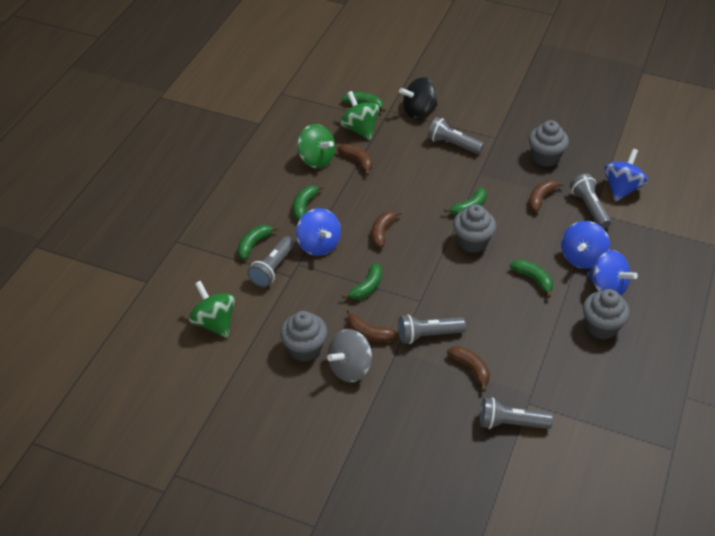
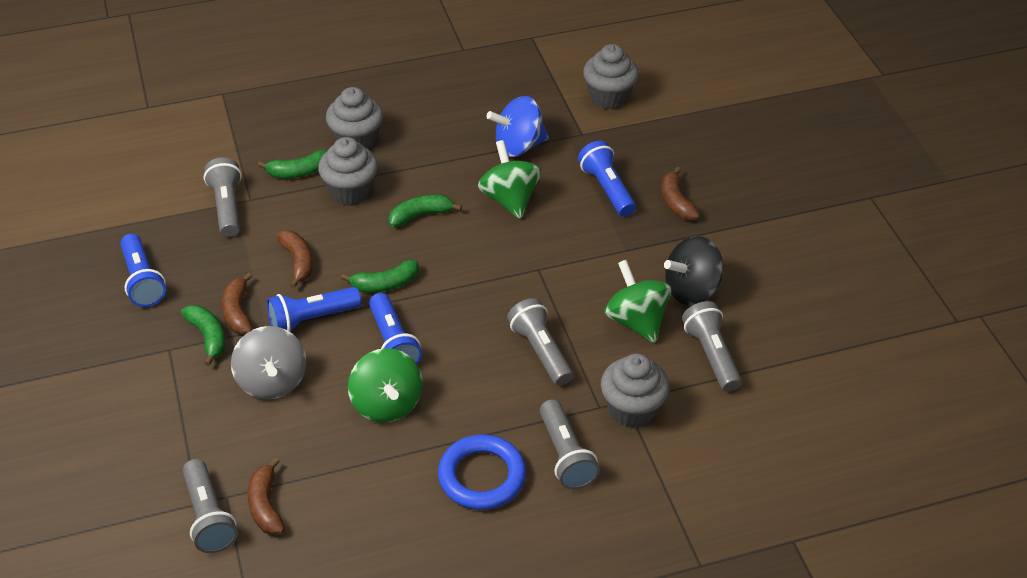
blue flashlight: 0 -> 4
blue ring: 0 -> 1
blue spinning top: 4 -> 1
brown banana: 5 -> 4
green banana: 6 -> 4

